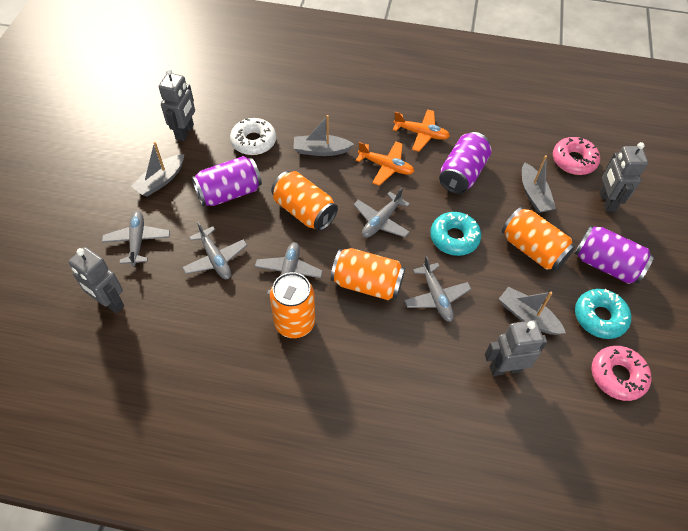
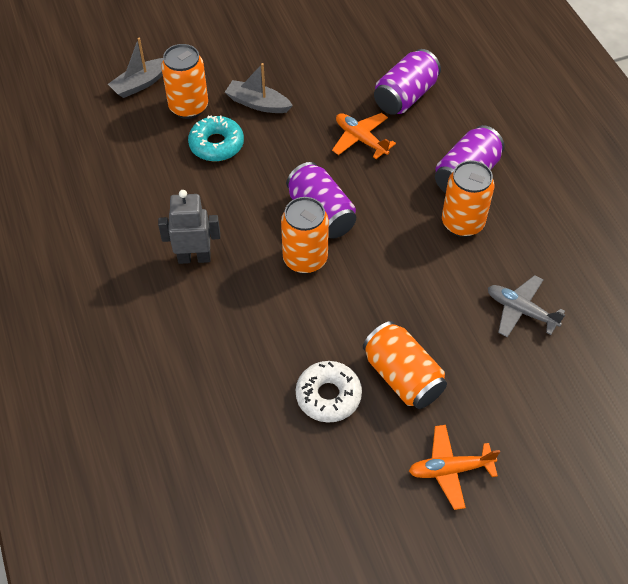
grey boat: 4 -> 2
grey plane: 5 -> 1
grey robot: 4 -> 1
pink donut: 2 -> 0
turquoise donut: 2 -> 1

